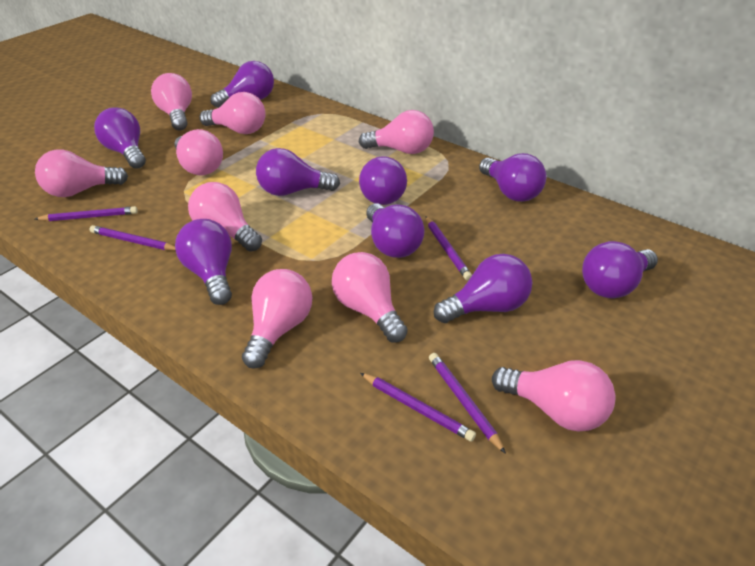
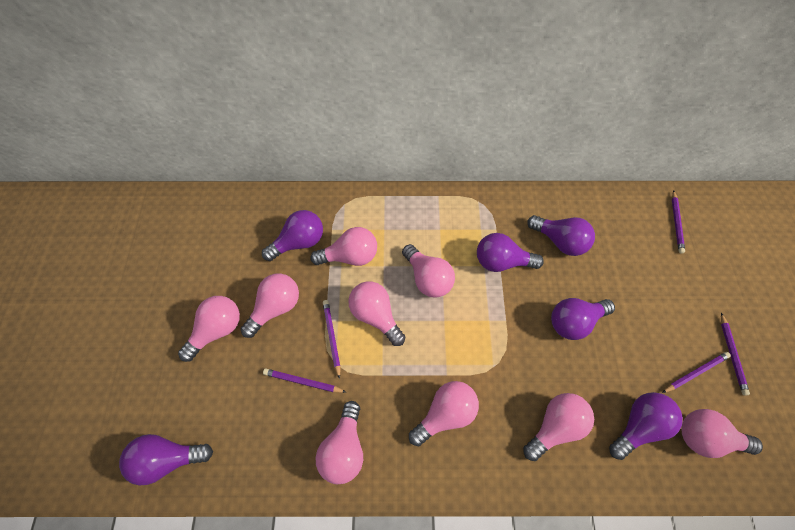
purple light bulb: 9 -> 6

